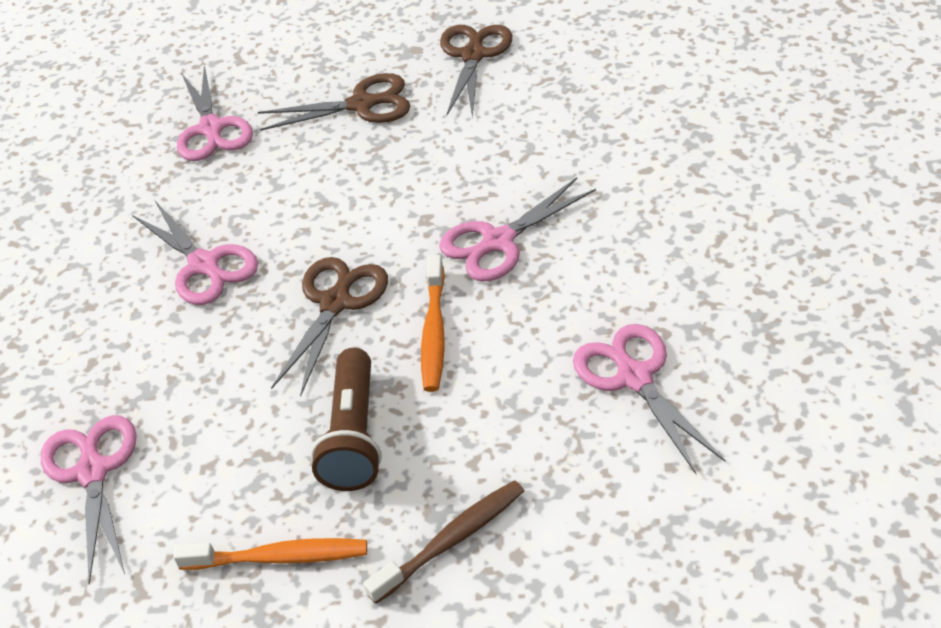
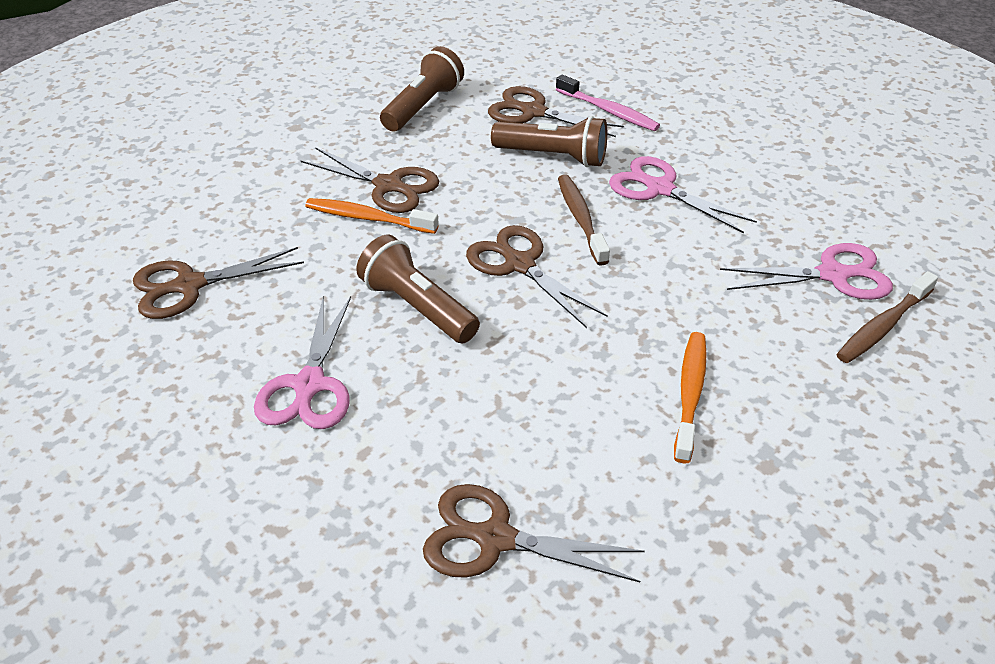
brown flashlight: 1 -> 3
brown scissors: 3 -> 5
brown toothbrush: 1 -> 2
pink scissors: 5 -> 3
pink toothbrush: 0 -> 1

